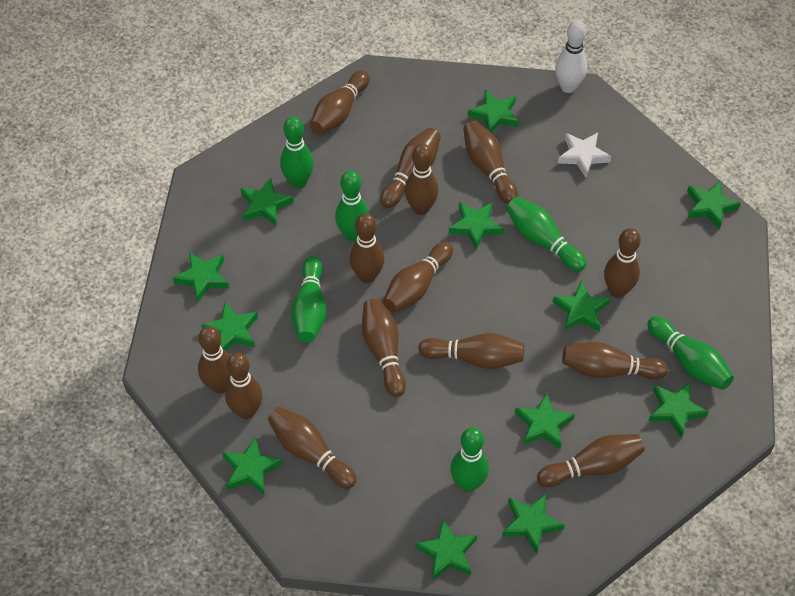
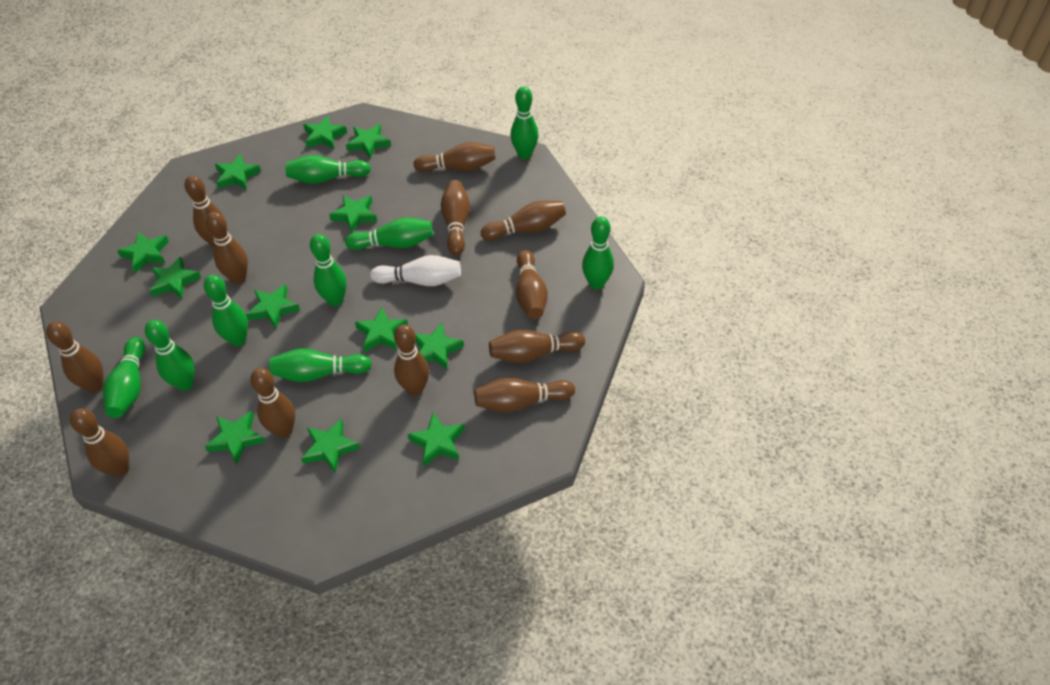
brown bowling pin: 14 -> 12
green bowling pin: 6 -> 9
white star: 1 -> 0

